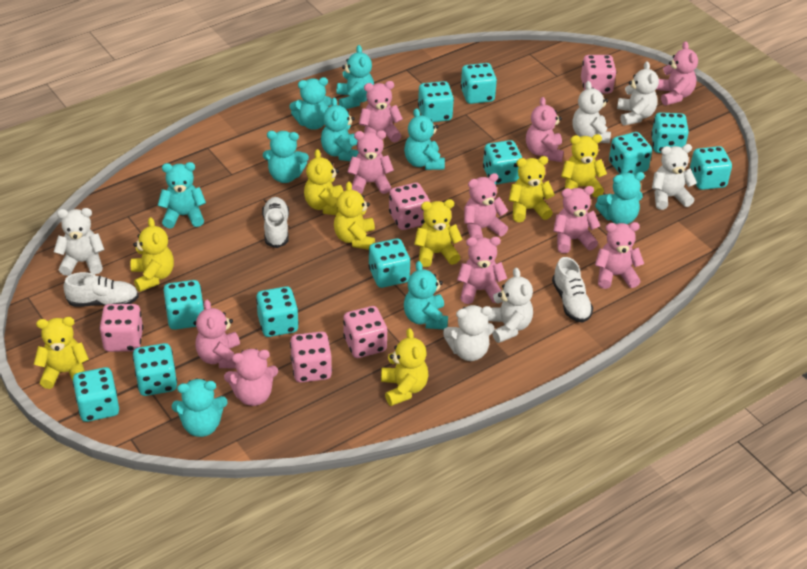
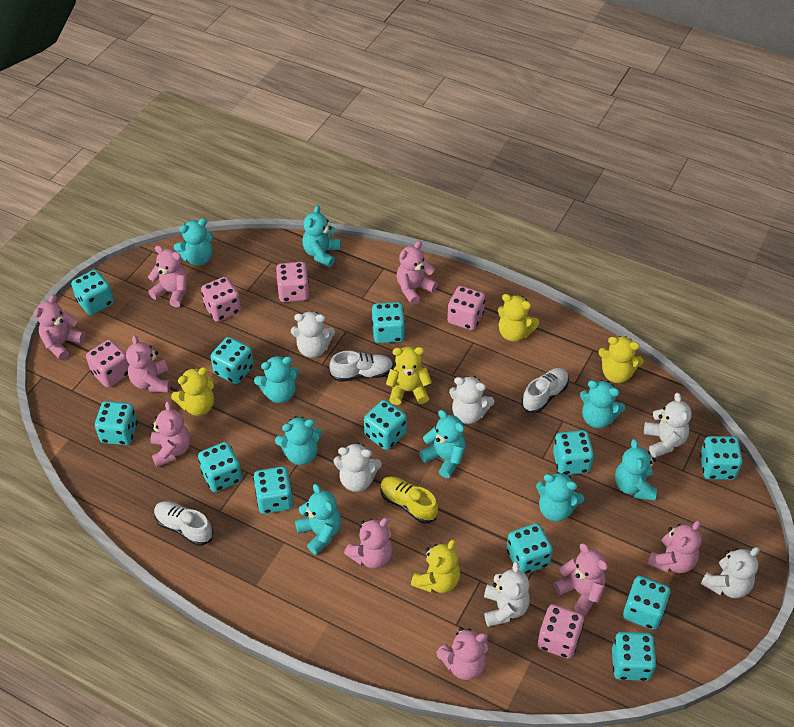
pink teddy bear: 10 -> 9
turquoise dice: 11 -> 12
yellow shoe: 0 -> 1
yellow teddy bear: 8 -> 5

